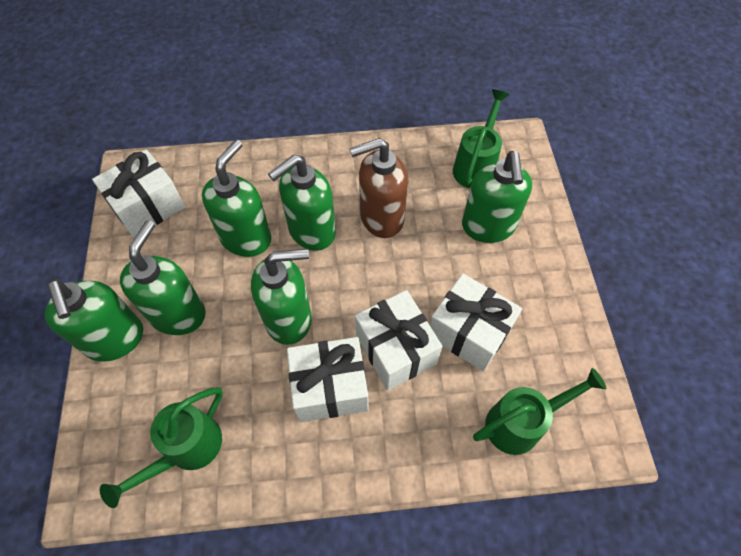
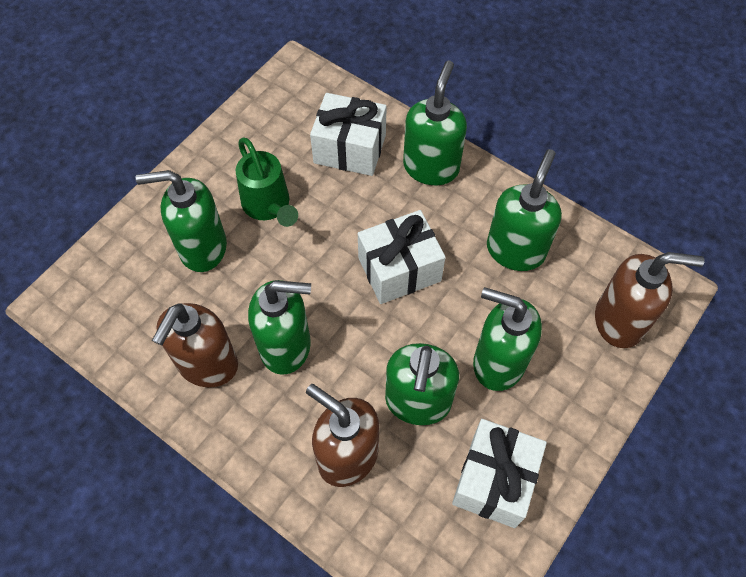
brown soap dispenser: 1 -> 3
green watering can: 3 -> 1
white gift: 4 -> 3

